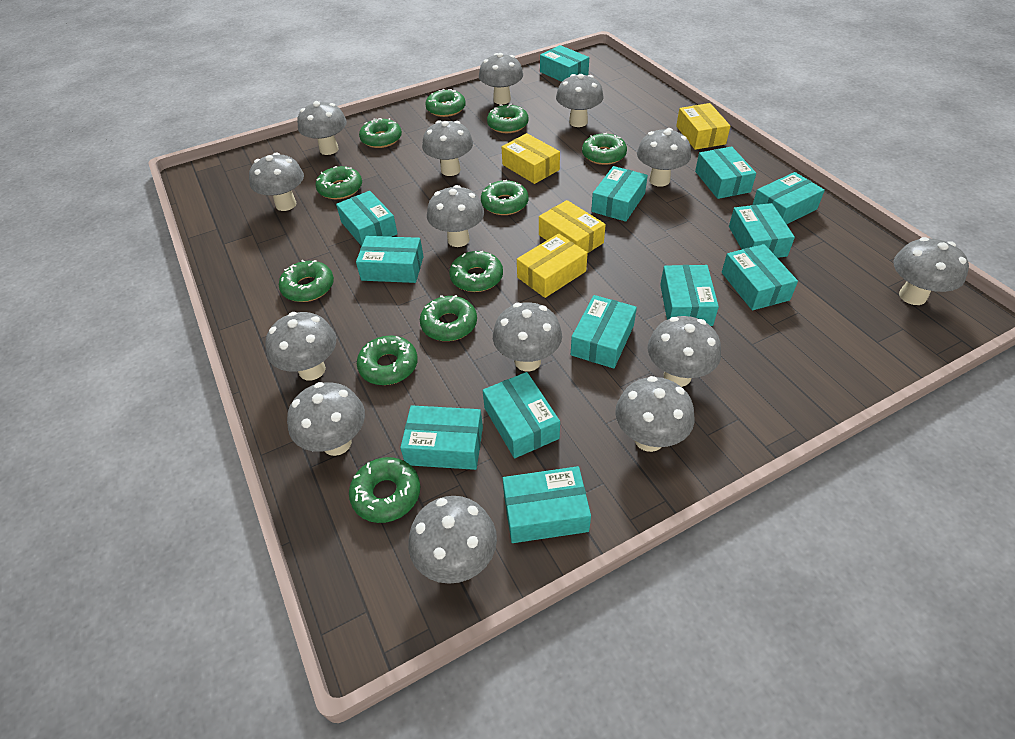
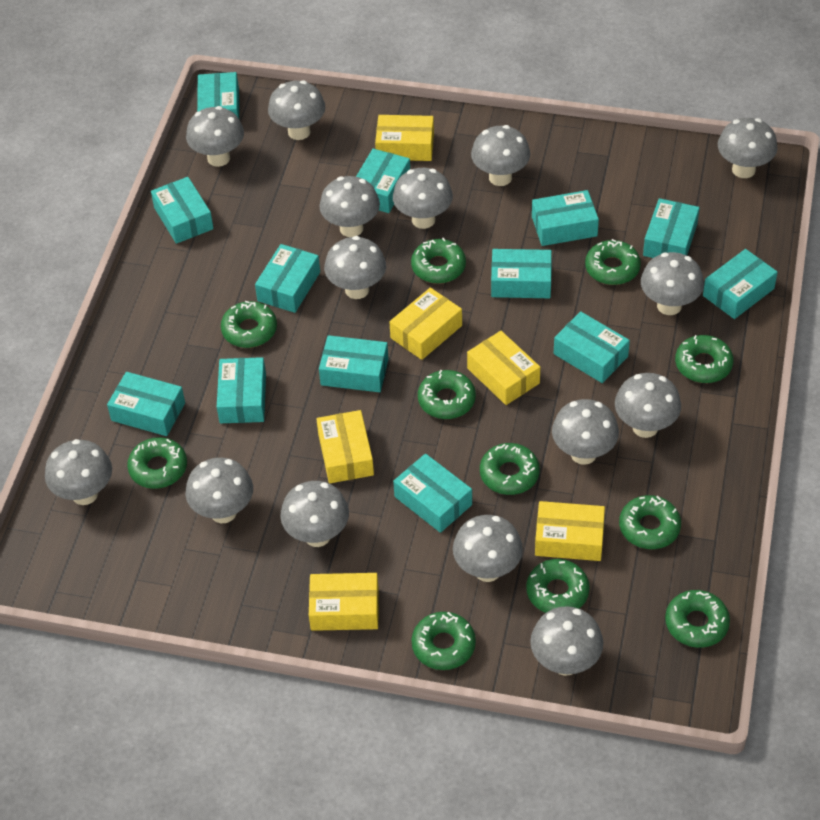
grey mushroom: 14 -> 15
yellow box: 4 -> 6

